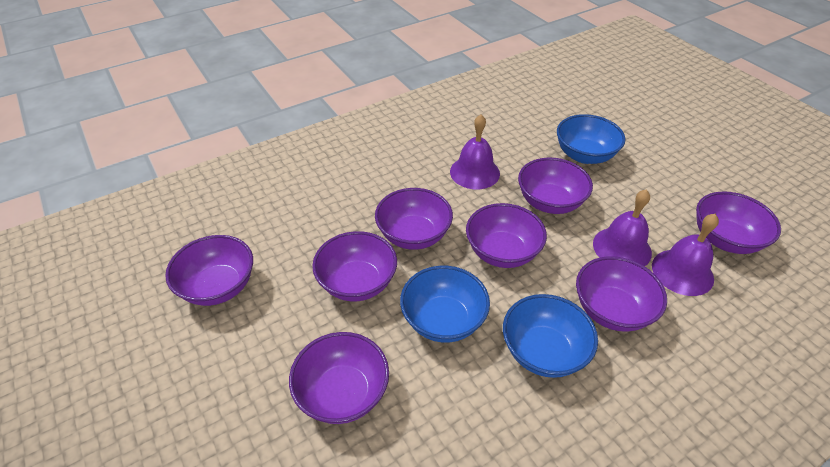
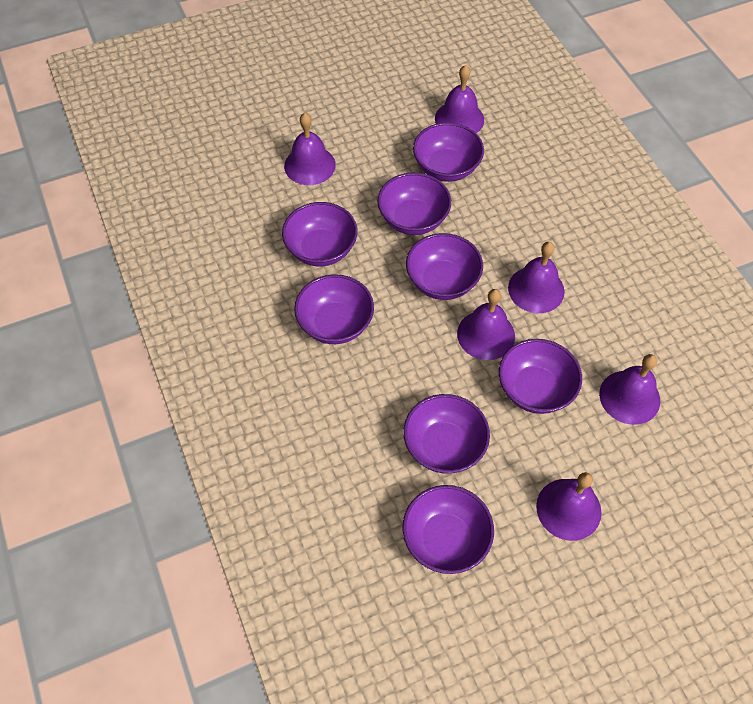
blue bowl: 3 -> 0
purple bell: 3 -> 6

